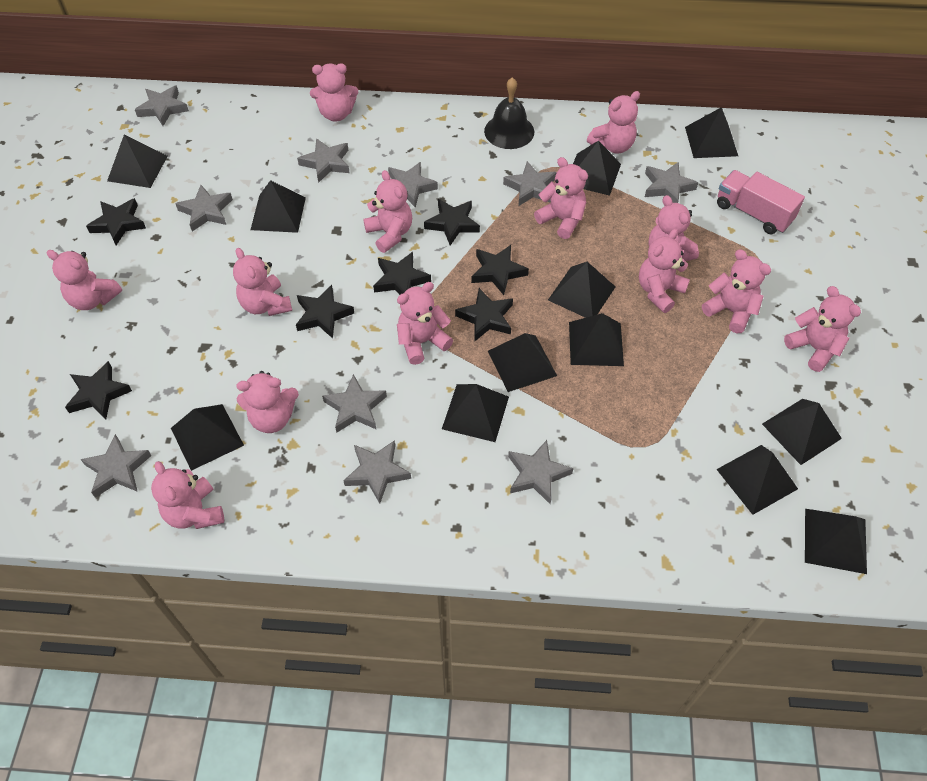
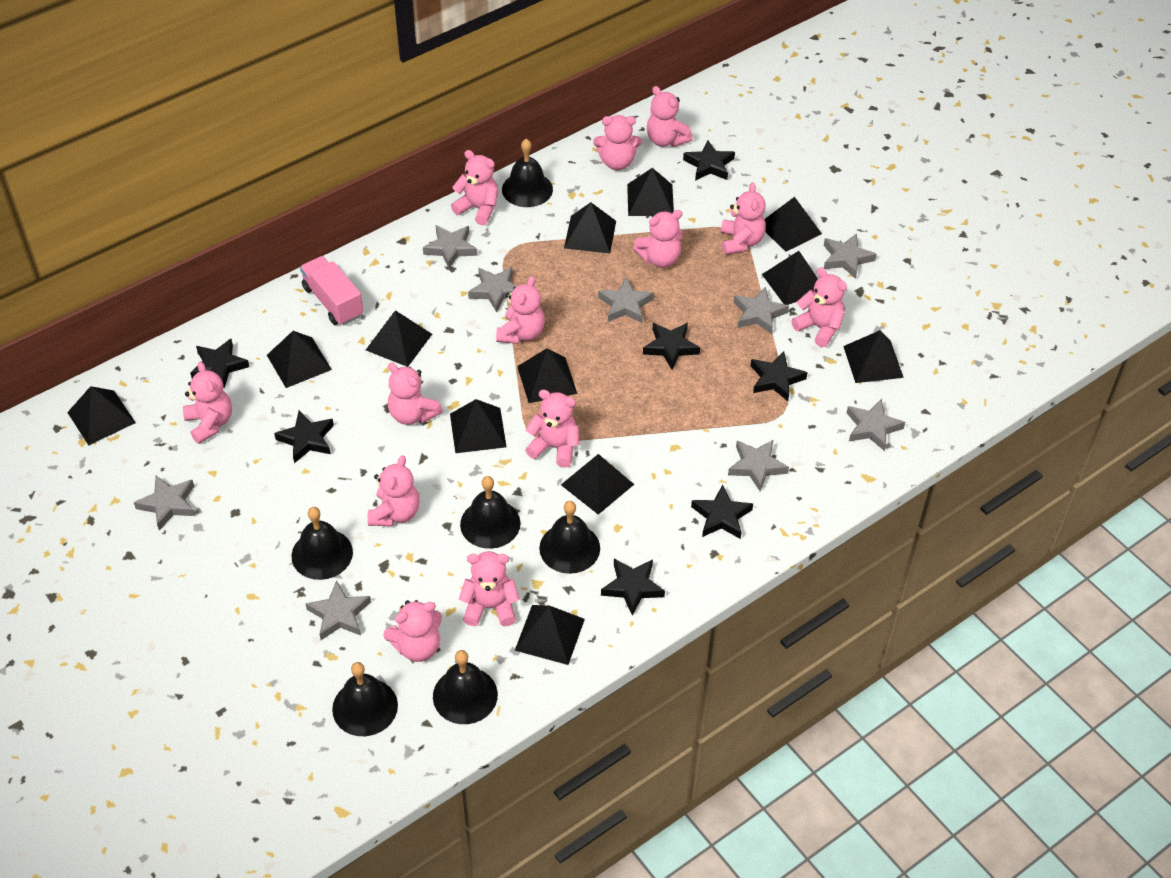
black bell: 1 -> 6
grey star: 10 -> 9

